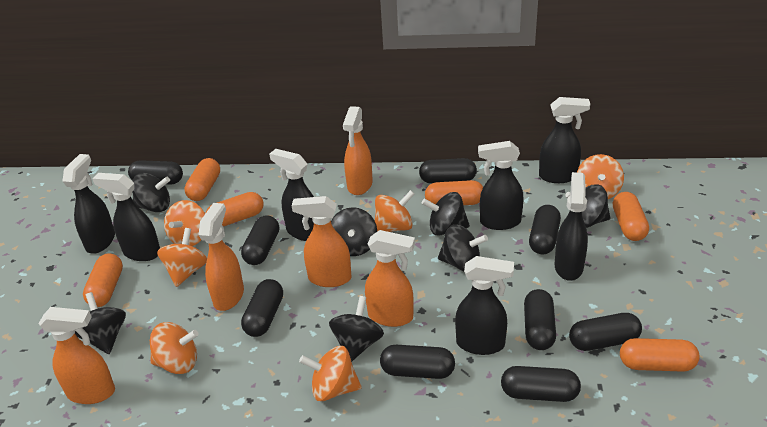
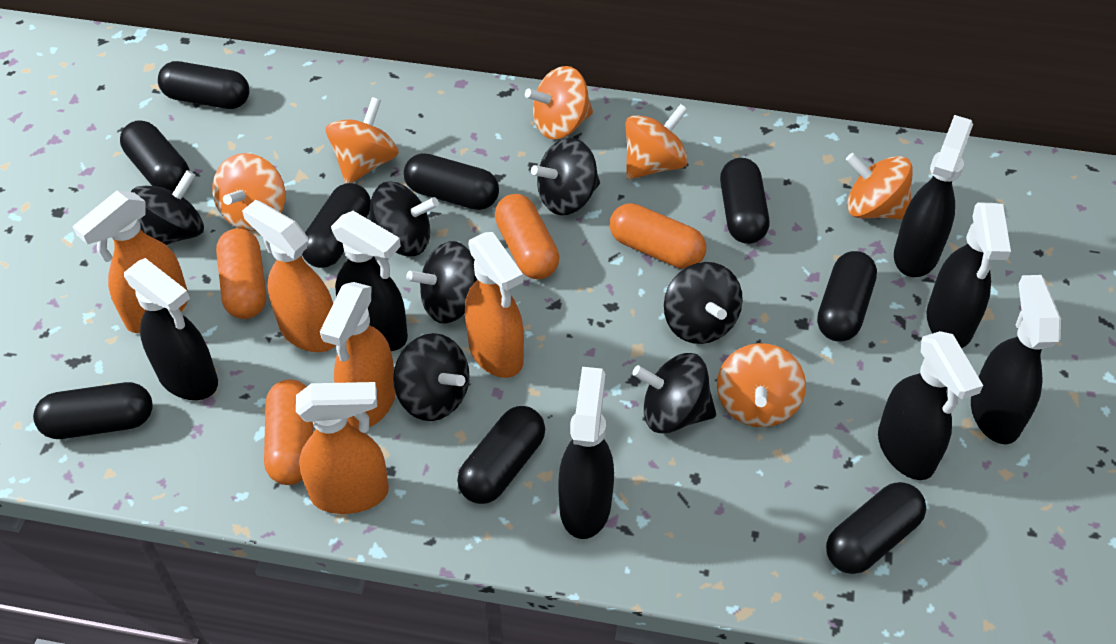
orange capsule: 6 -> 4

